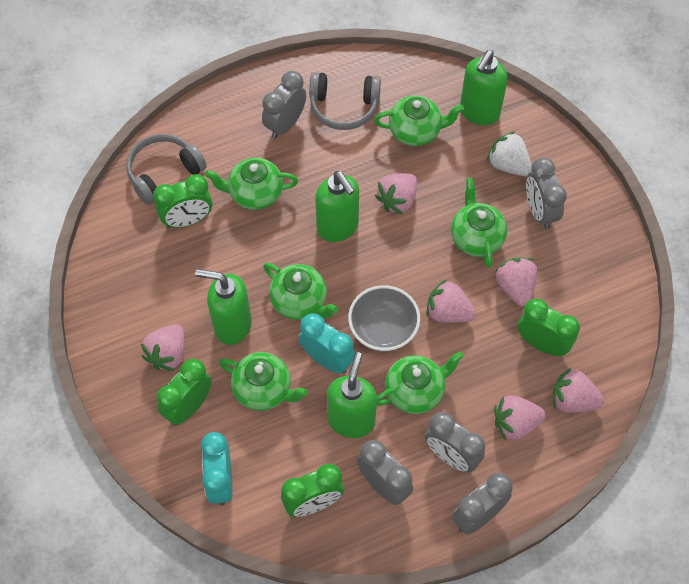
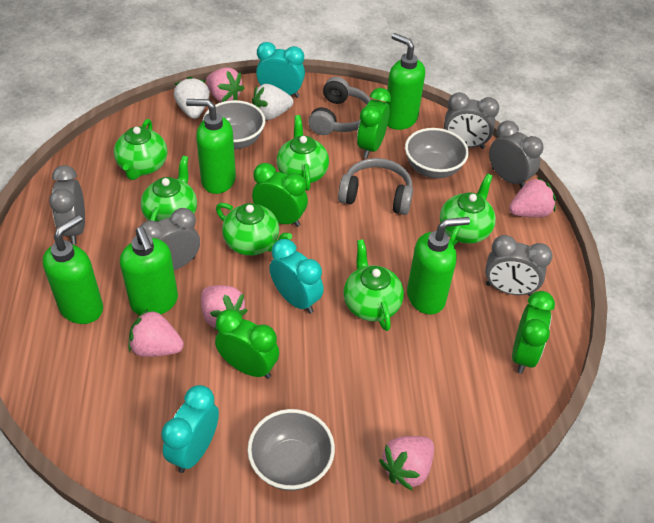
green soap dispenser: 4 -> 5
grey bowl: 1 -> 3
pink strawberry: 6 -> 5
turquoise clock: 2 -> 3
white strawberry: 1 -> 2

